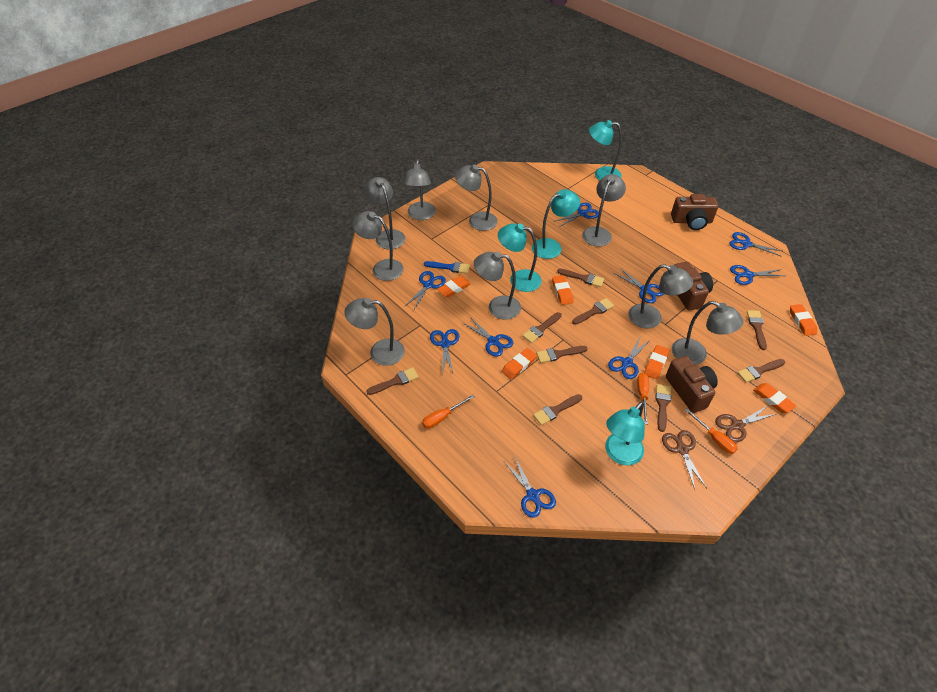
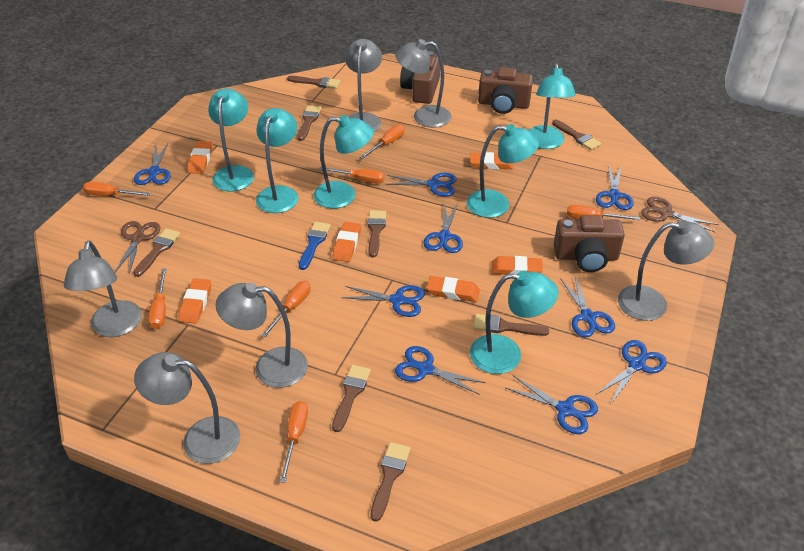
brown brush: 9 -> 8
grey lamp: 9 -> 6
orange screwdriver: 3 -> 7
turquoise lamp: 4 -> 6

